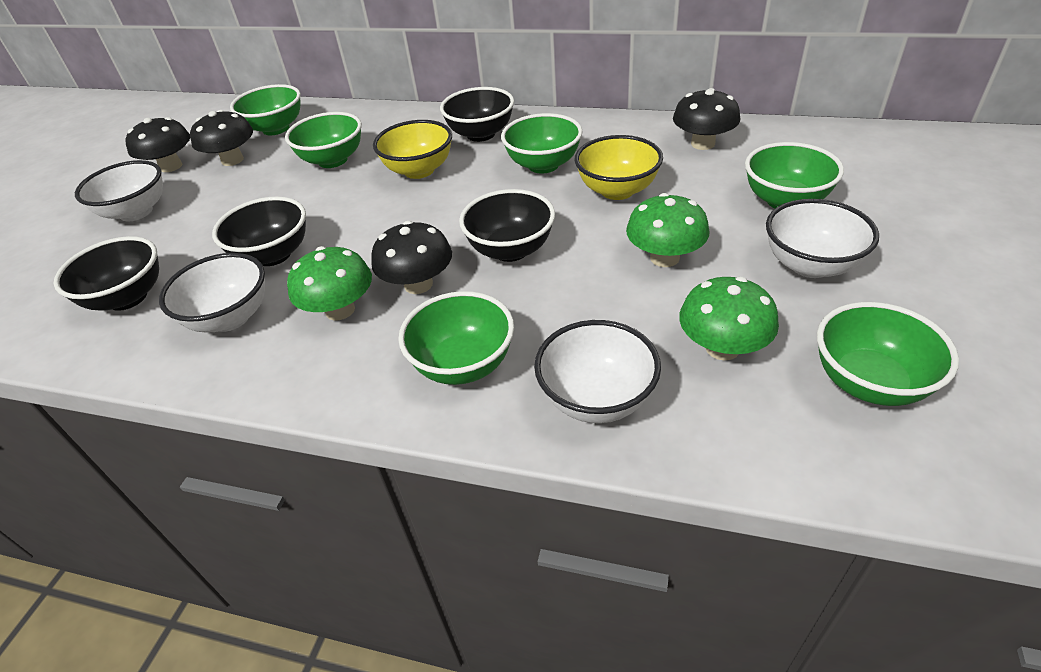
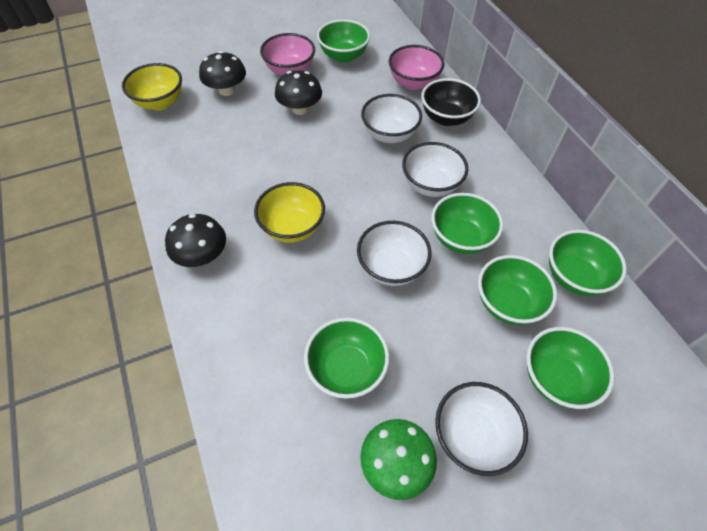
black bowl: 4 -> 1
black mushroom: 4 -> 3
green mushroom: 3 -> 1
pink bowl: 0 -> 2

